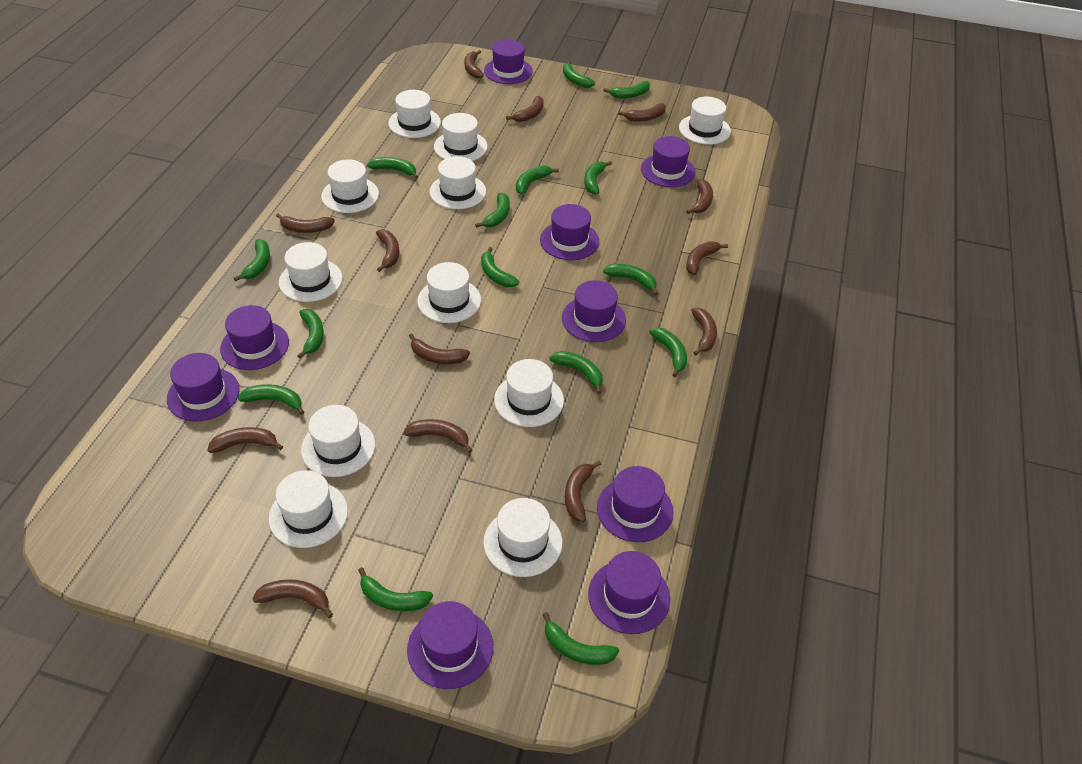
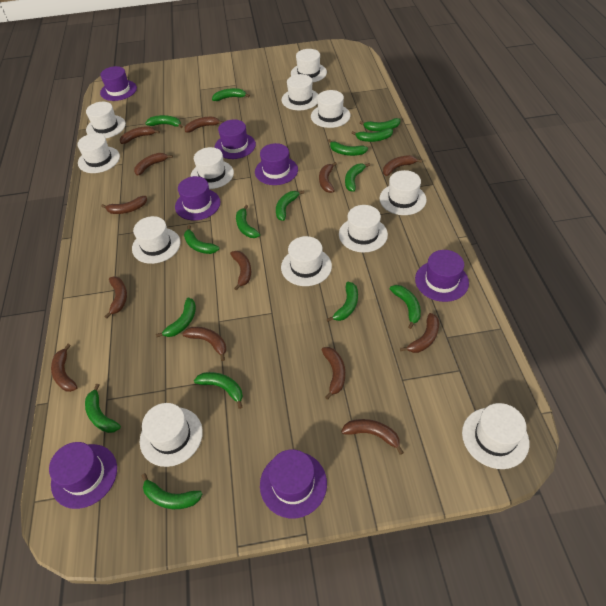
purple hat: 9 -> 7
white hat: 11 -> 12

